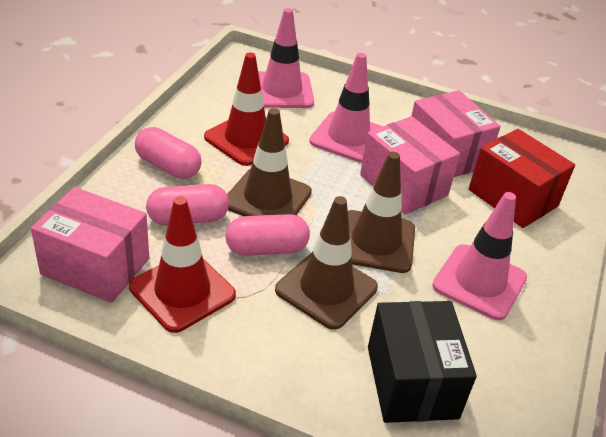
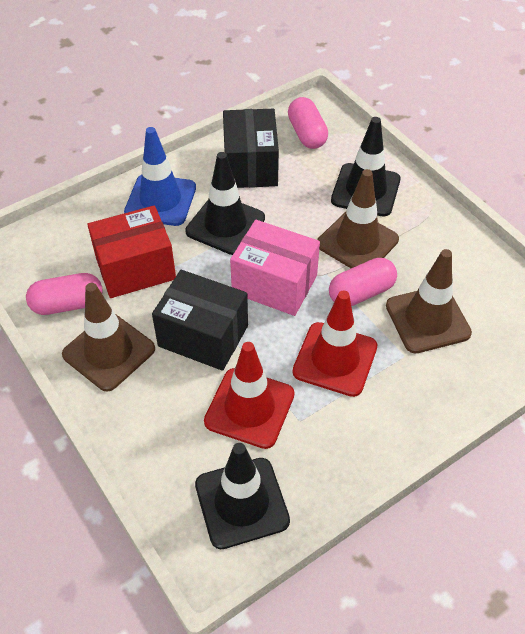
black box: 1 -> 2
black traffic cone: 0 -> 3
blue traffic cone: 0 -> 1
pink box: 3 -> 1
pink traffic cone: 3 -> 0

